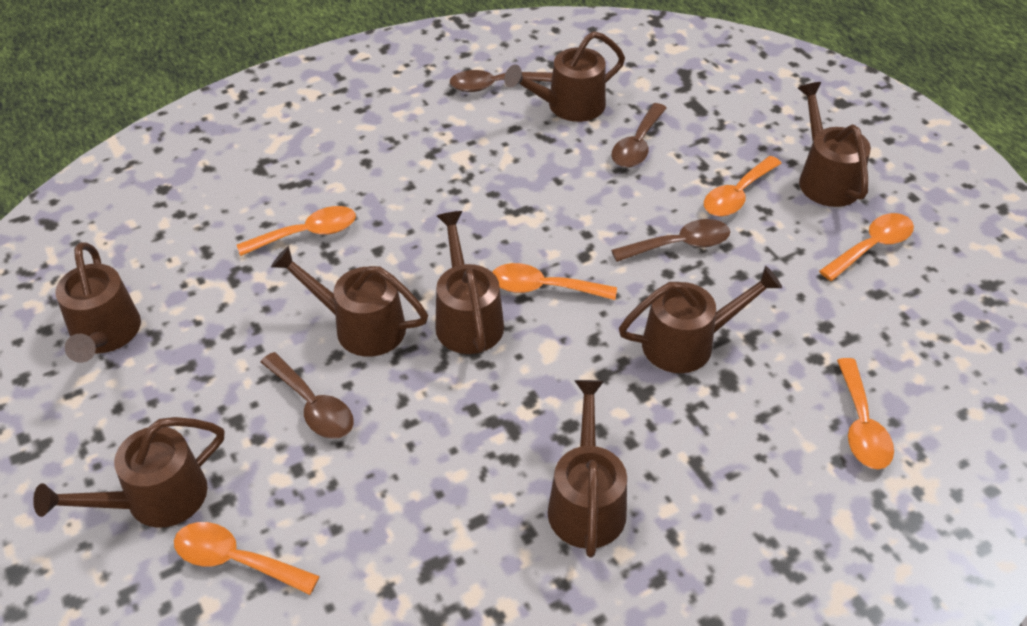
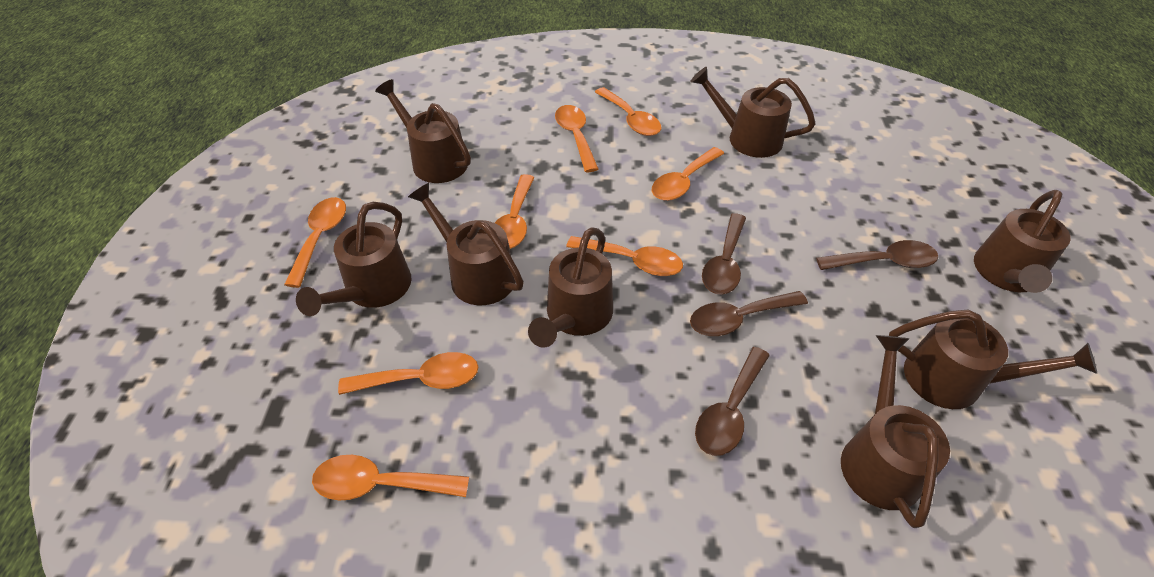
orange spoon: 6 -> 8

